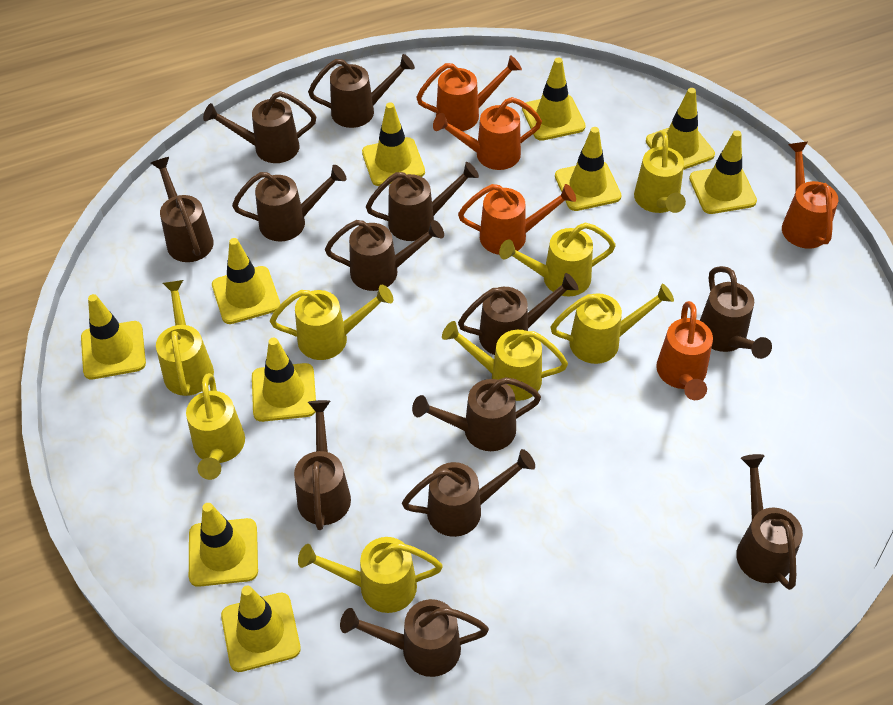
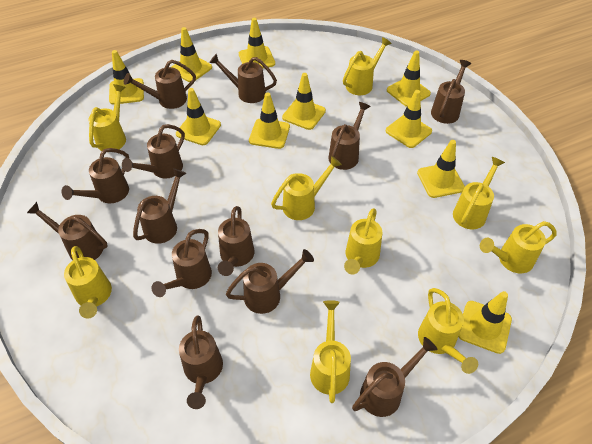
orange watering can: 5 -> 0
yellow watering can: 8 -> 9

